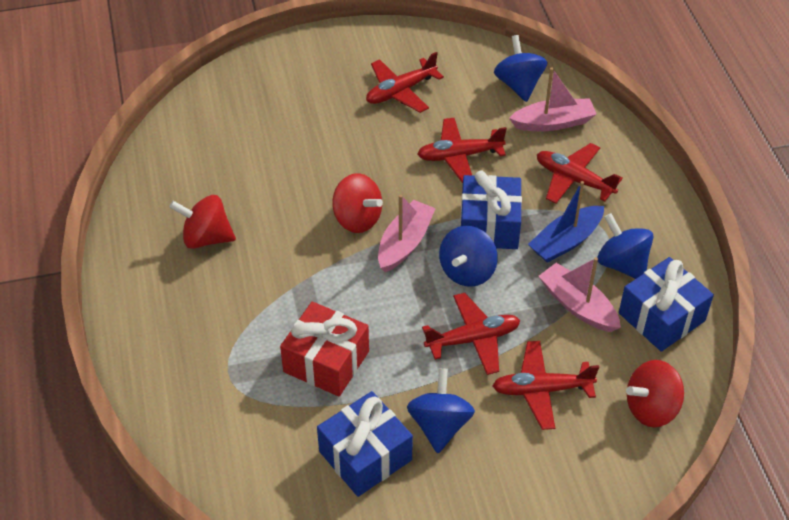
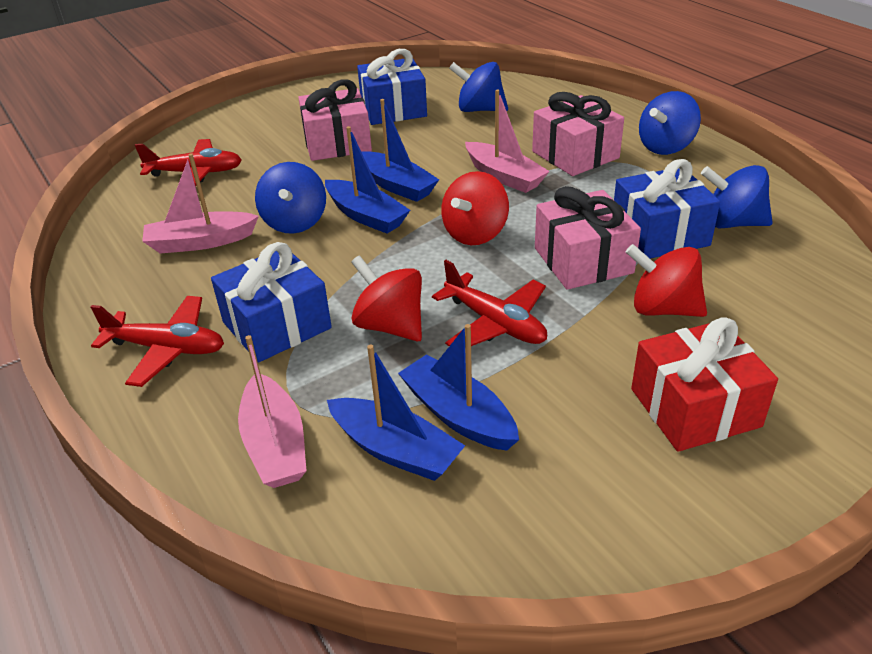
blue boat: 1 -> 4
pink gift: 0 -> 3
red plane: 5 -> 3

